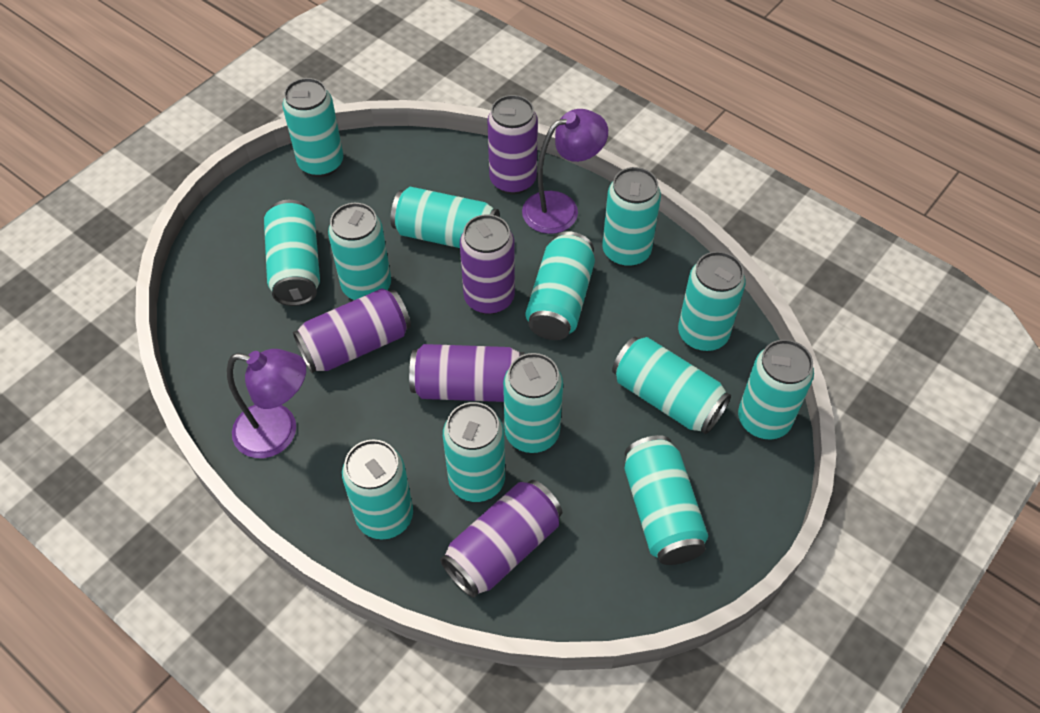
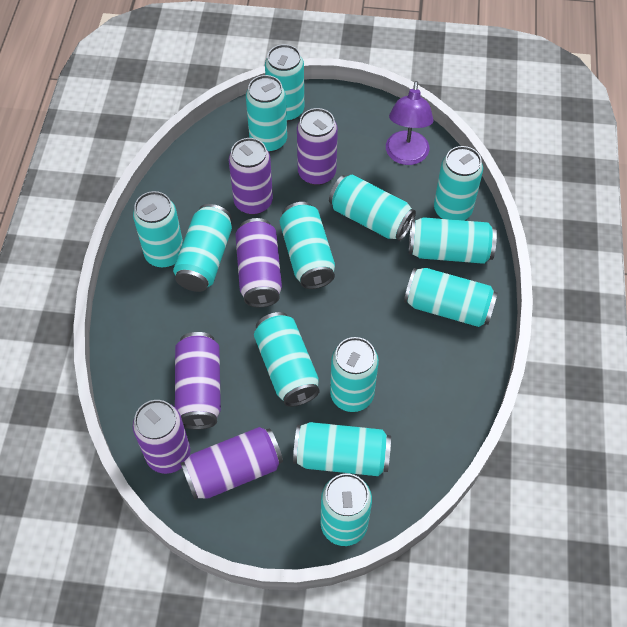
purple can: 5 -> 6
purple lamp: 2 -> 1

